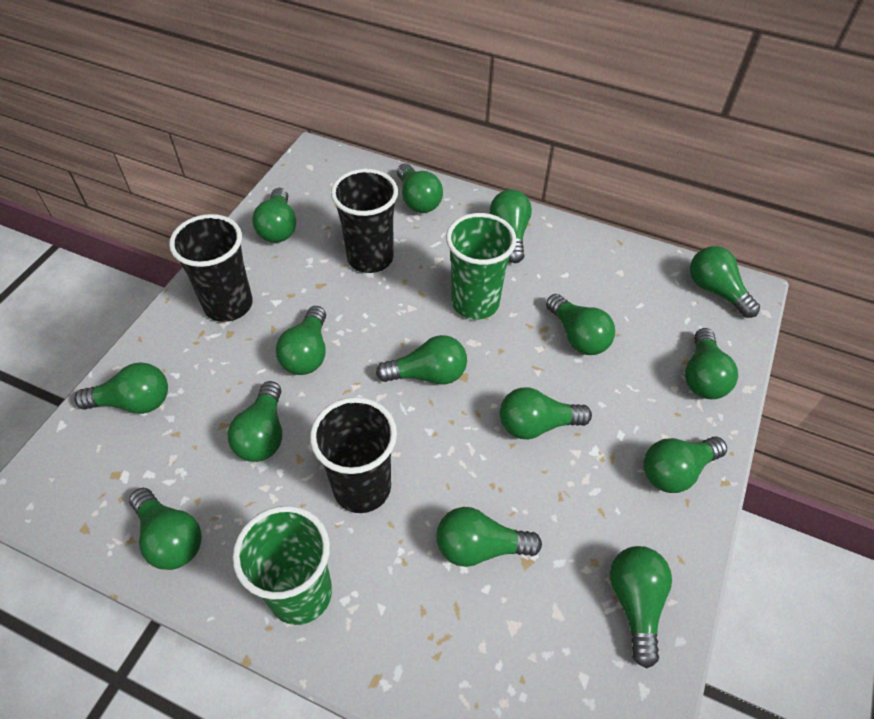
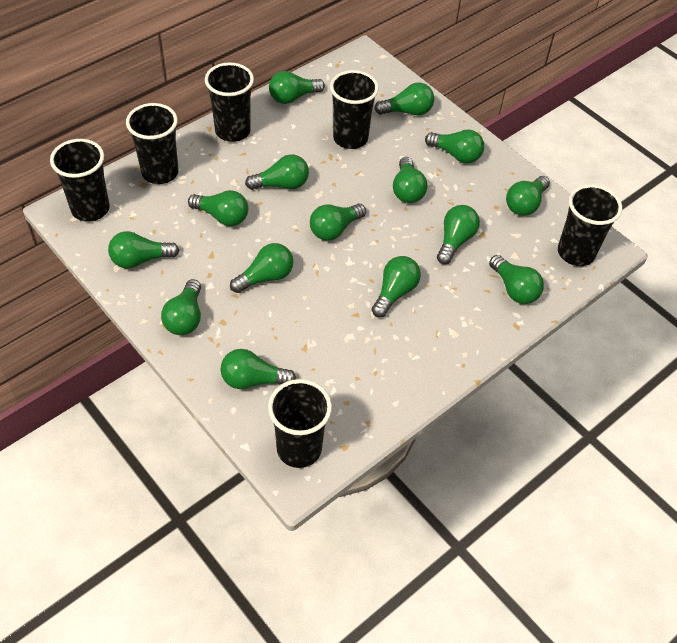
black cup: 3 -> 6
green cup: 2 -> 0

